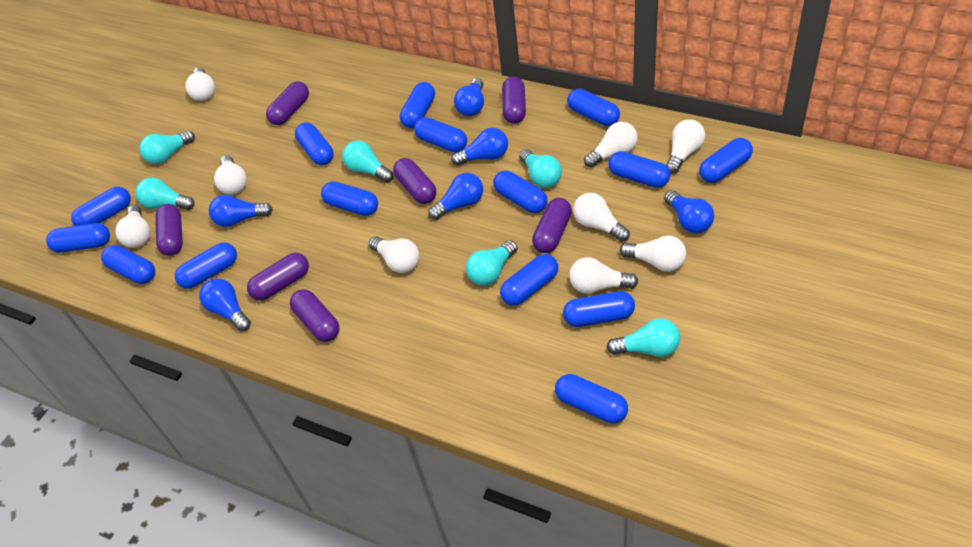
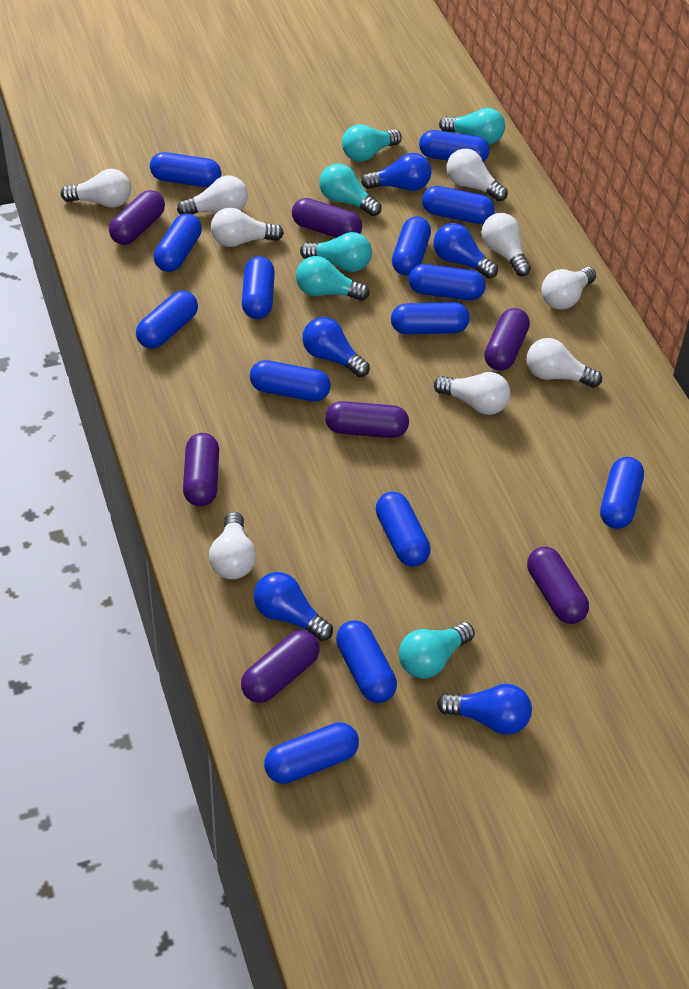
blue capsule: 15 -> 14
blue light bulb: 6 -> 5

